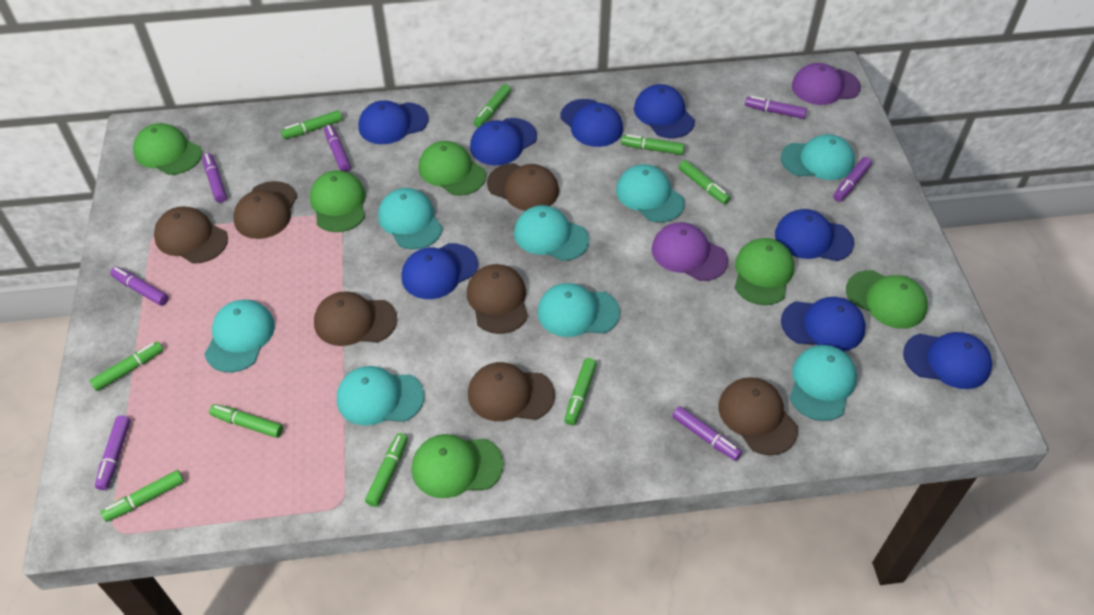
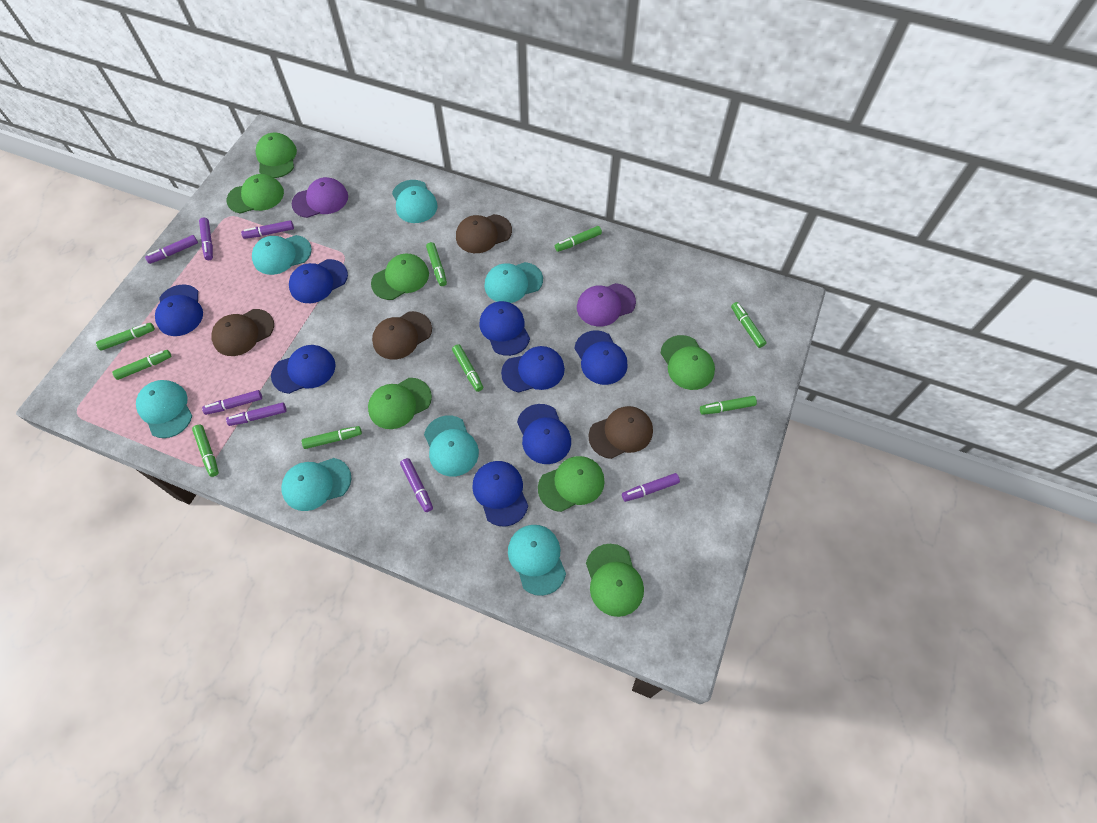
brown cap: 7 -> 4
green cap: 6 -> 7
turquoise cap: 8 -> 7

